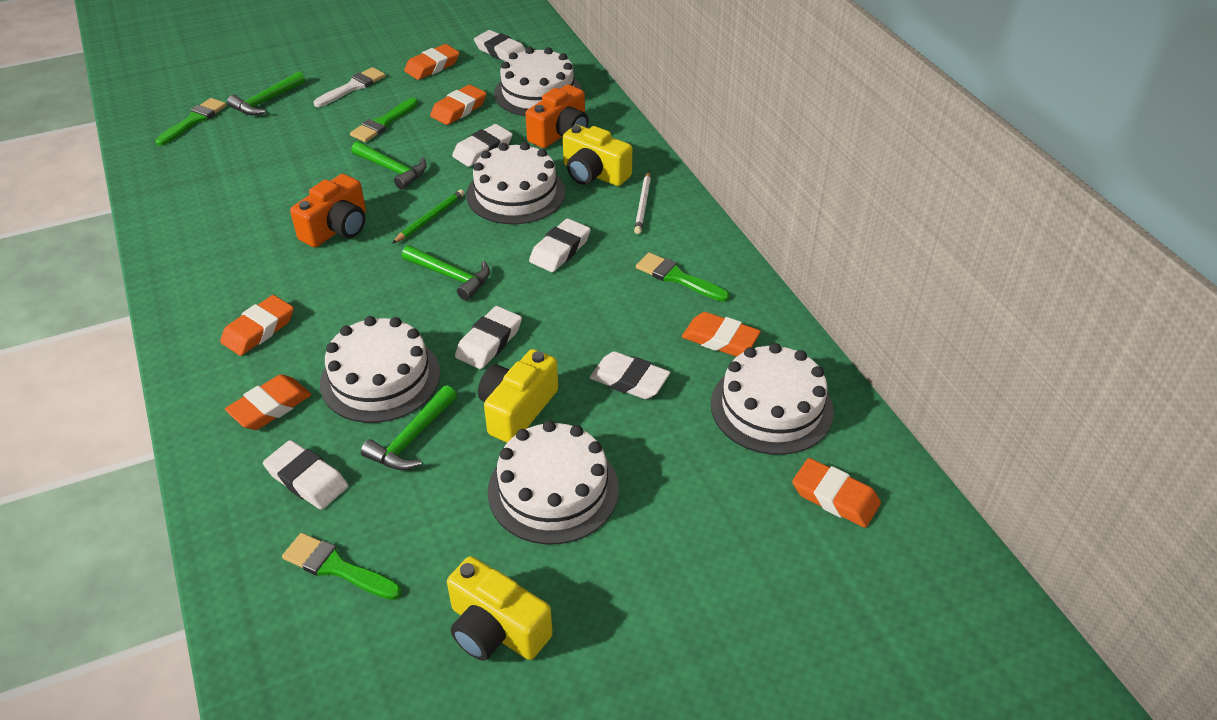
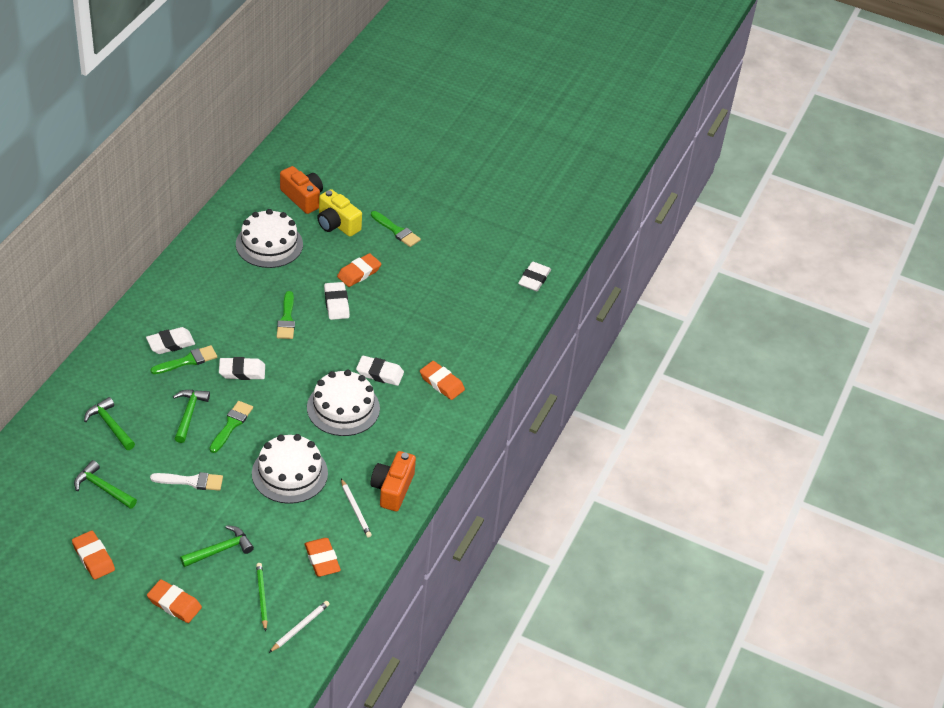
orange eraser: 6 -> 5
white cake: 5 -> 3
white eraser: 6 -> 5
white pencil: 1 -> 2
yellow camera: 3 -> 1

